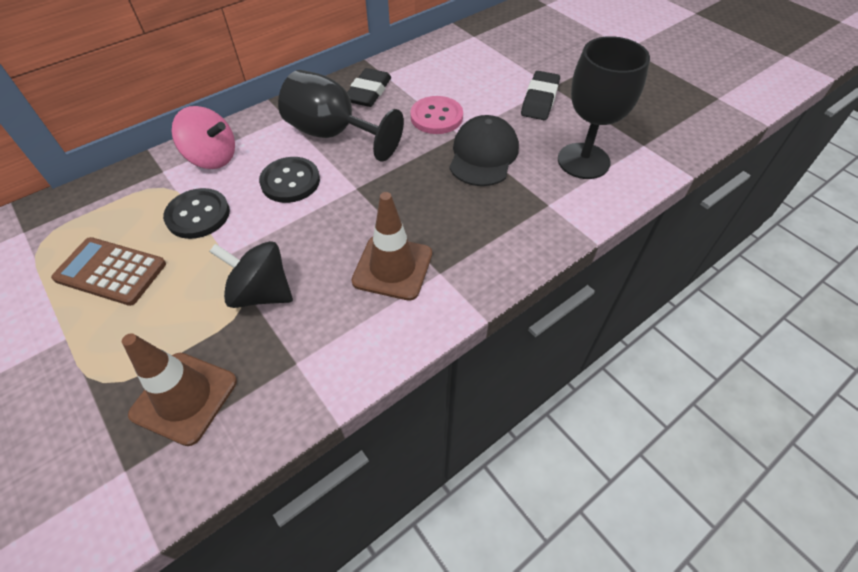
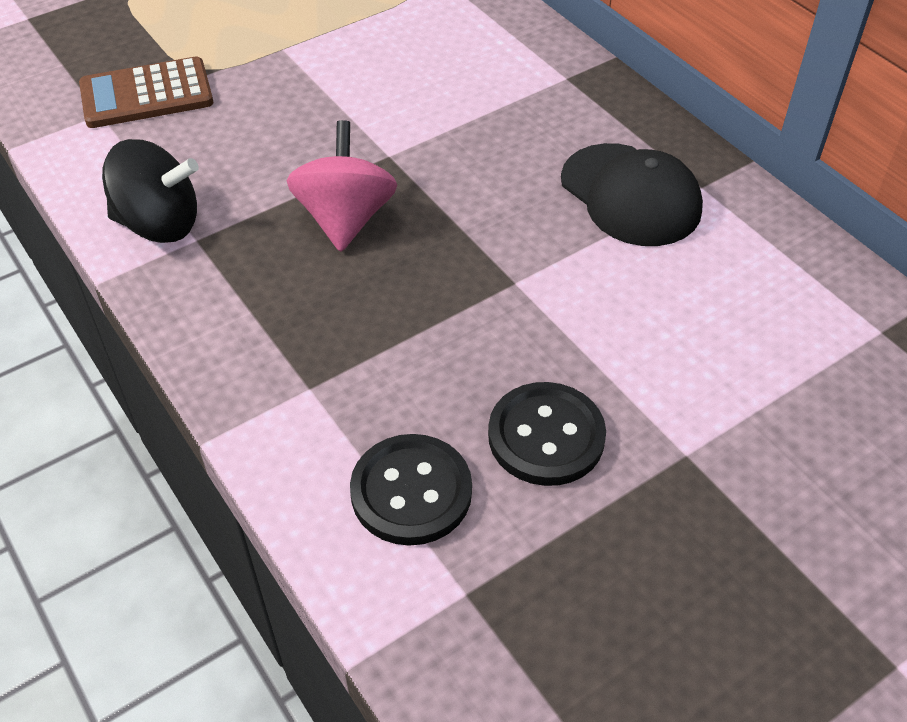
black eraser: 2 -> 0
black goblet: 2 -> 0
brown traffic cone: 2 -> 0
pink button: 1 -> 0

